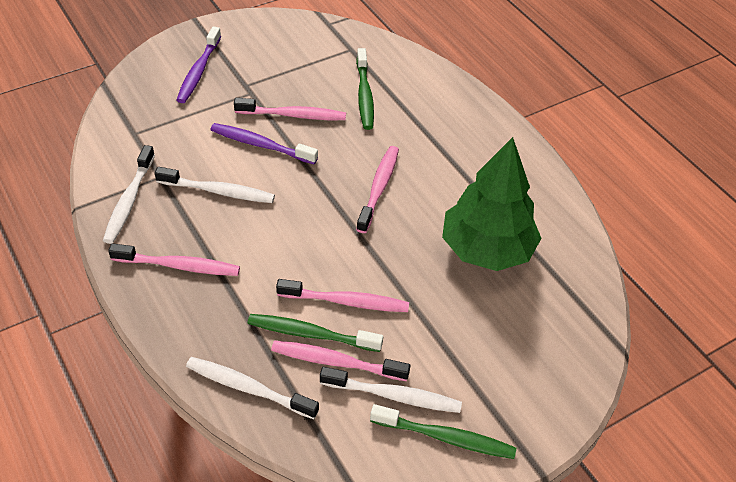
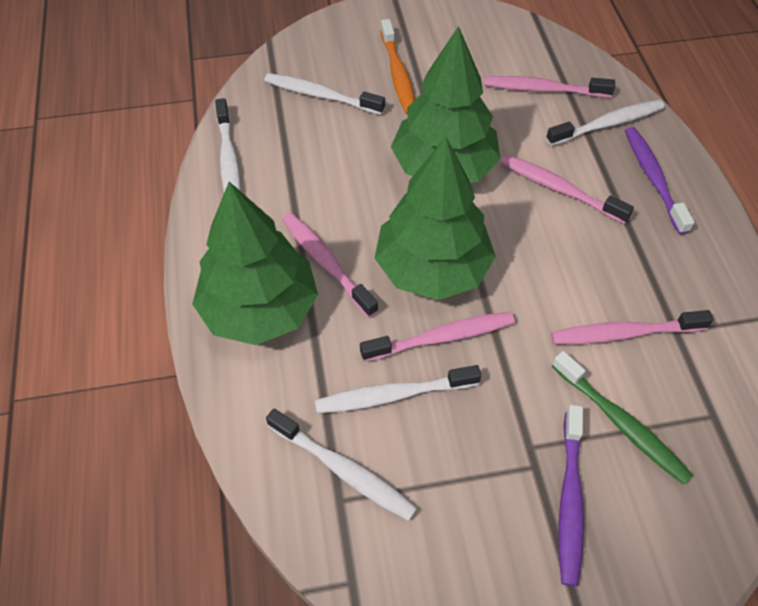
green toothbrush: 3 -> 1
green tree: 1 -> 3
orange toothbrush: 0 -> 1
white toothbrush: 4 -> 5

